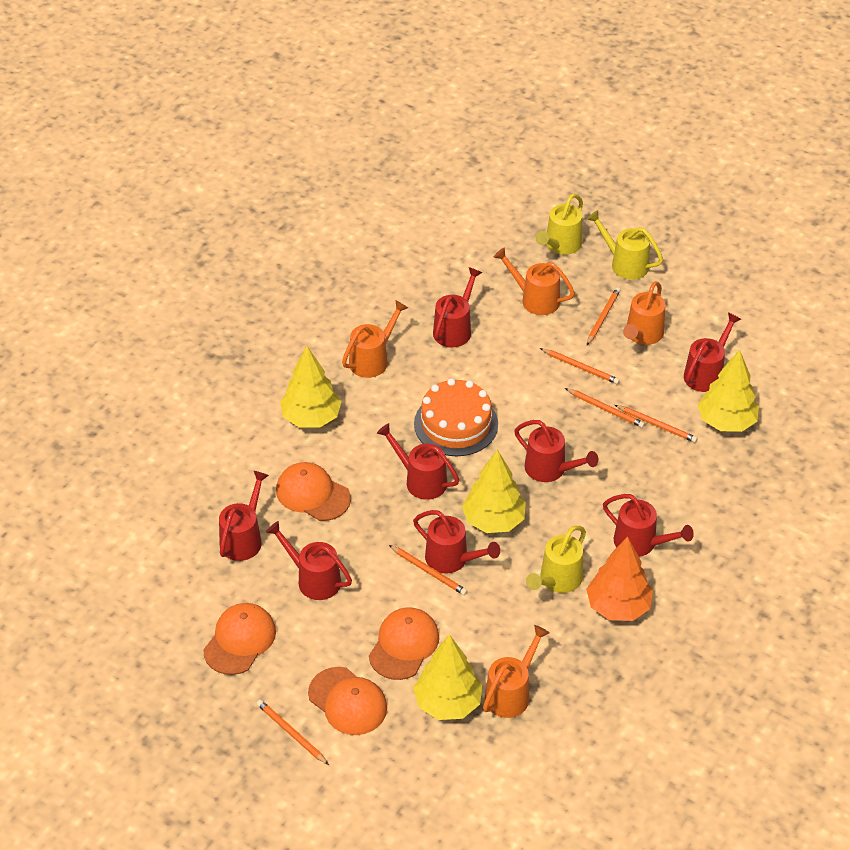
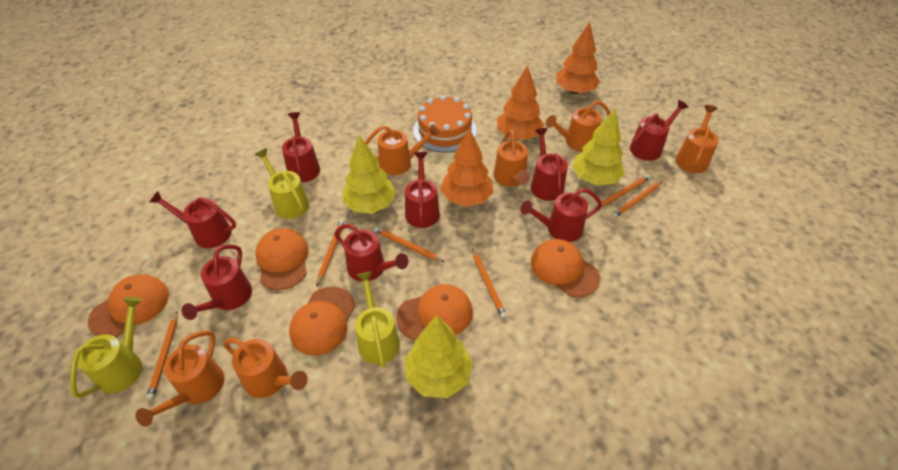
orange cap: 4 -> 5
orange tree: 1 -> 3
orange watering can: 4 -> 6
yellow tree: 4 -> 3

